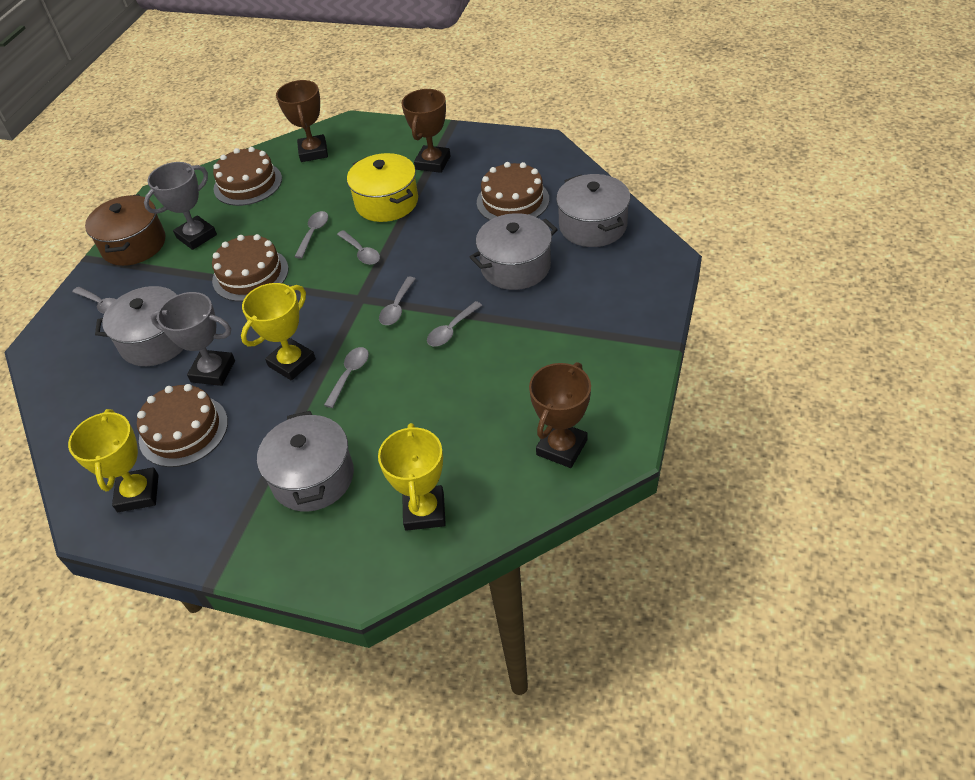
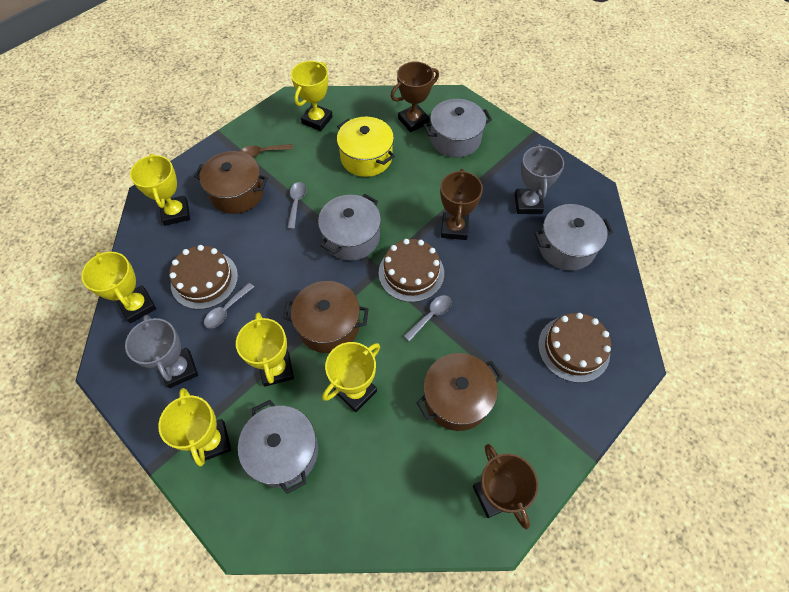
brown cake: 4 -> 3
brown pot: 1 -> 3
brown spoon: 0 -> 1
grey spoon: 6 -> 3
yellow trophy: 3 -> 6

